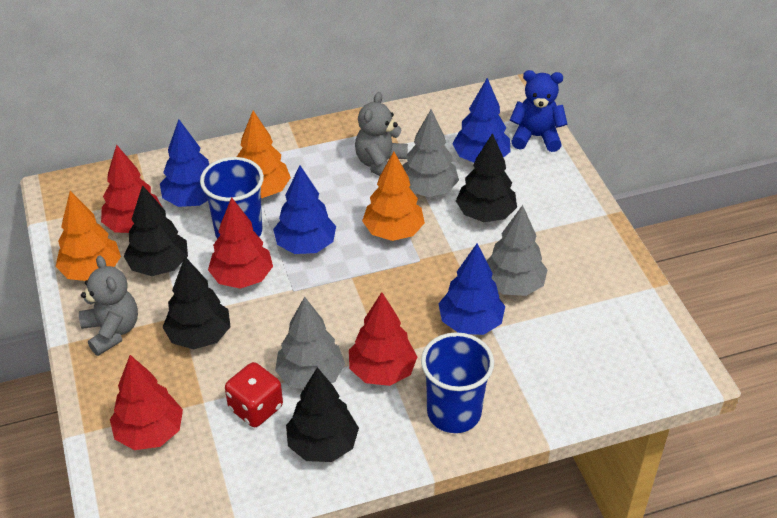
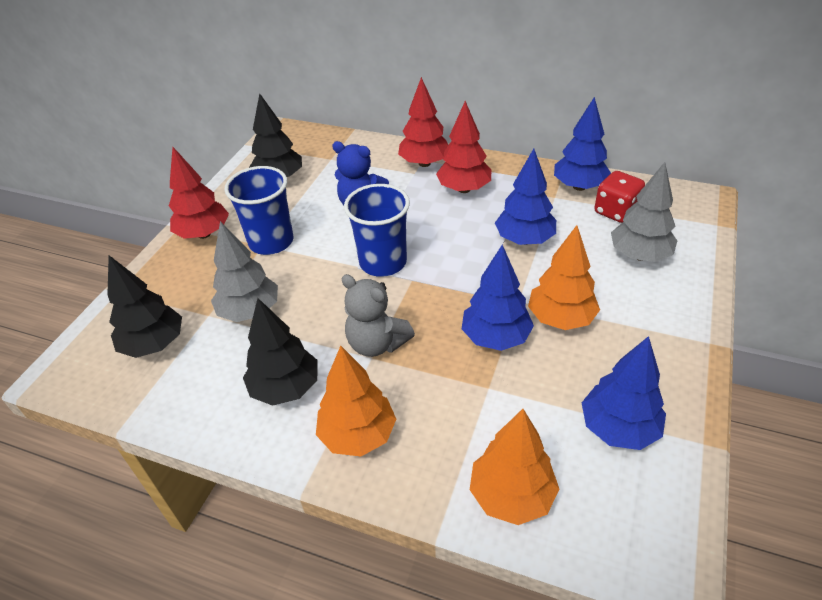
black tree: 4 -> 3
grey teddy bear: 2 -> 1
grey tree: 3 -> 2
red tree: 4 -> 3

